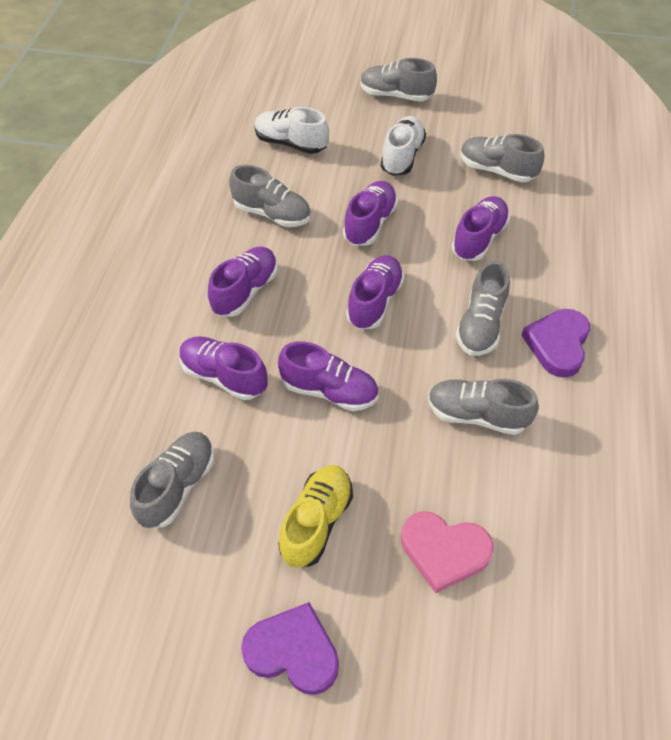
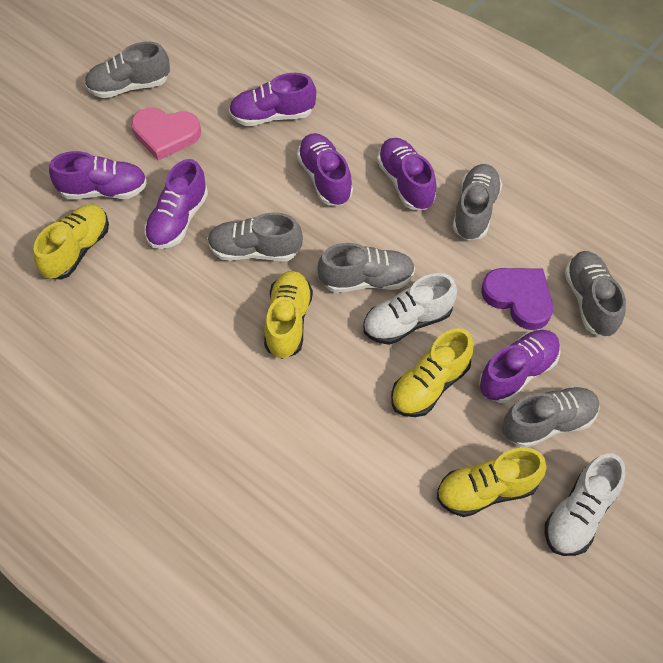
purple heart: 2 -> 1
yellow shoe: 1 -> 4

